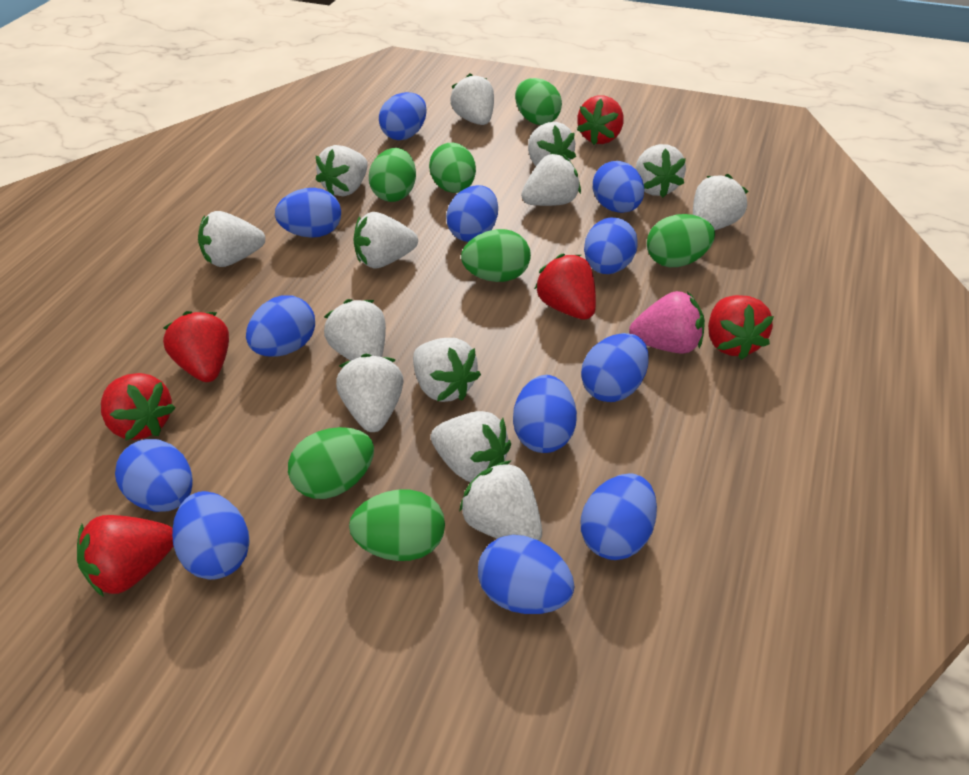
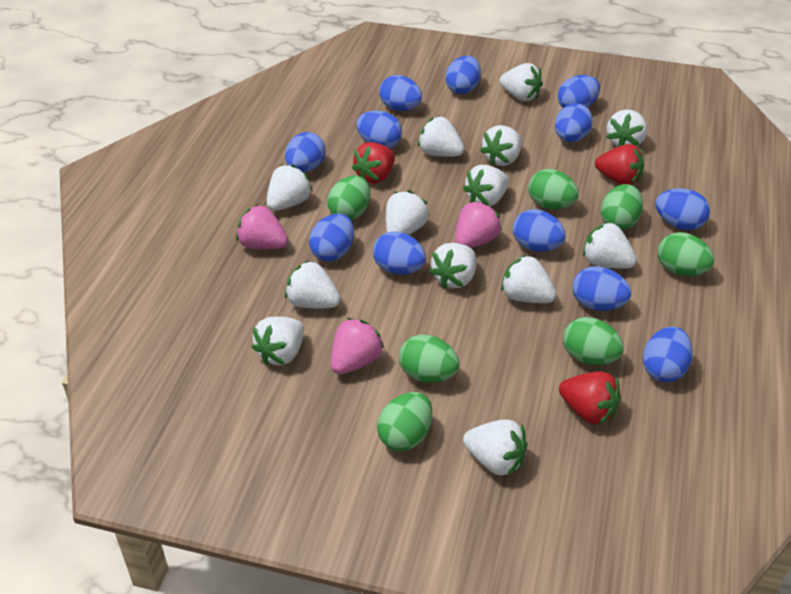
pink strawberry: 1 -> 3
red strawberry: 6 -> 3

